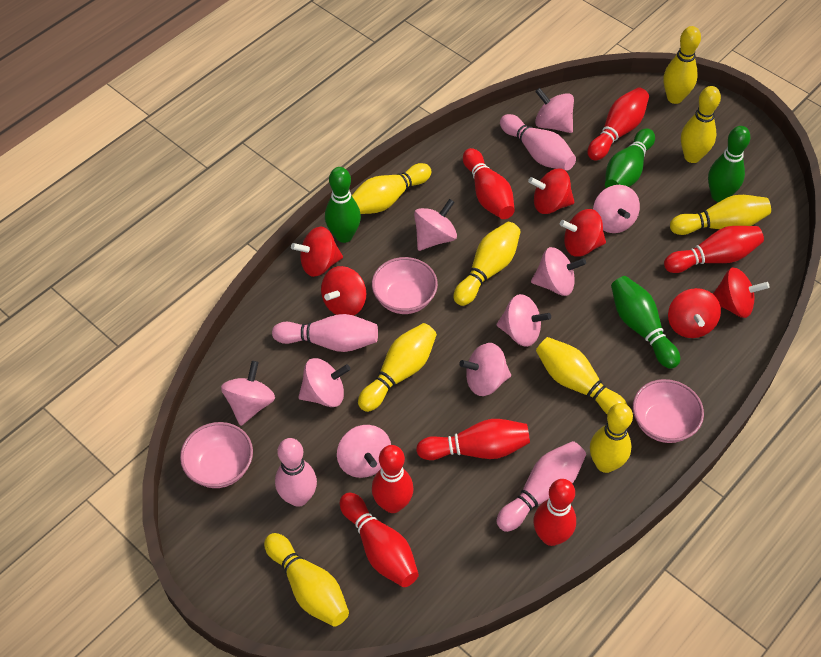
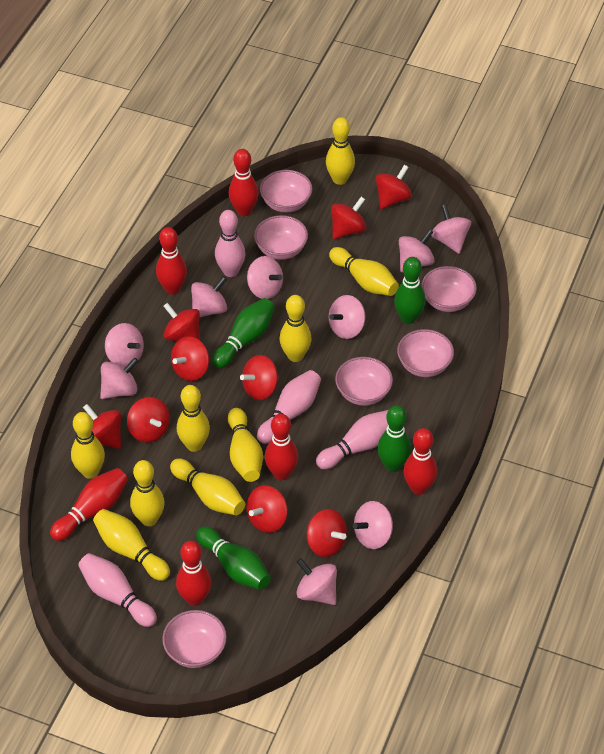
pink bowl: 3 -> 6
red bowling pin: 7 -> 6
red spinning top: 6 -> 9

